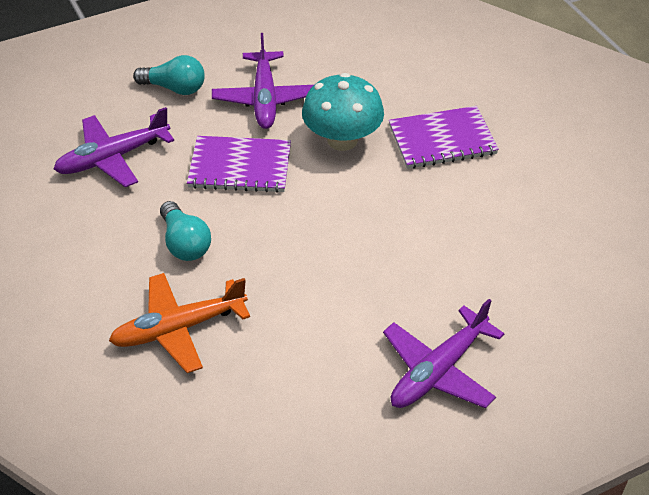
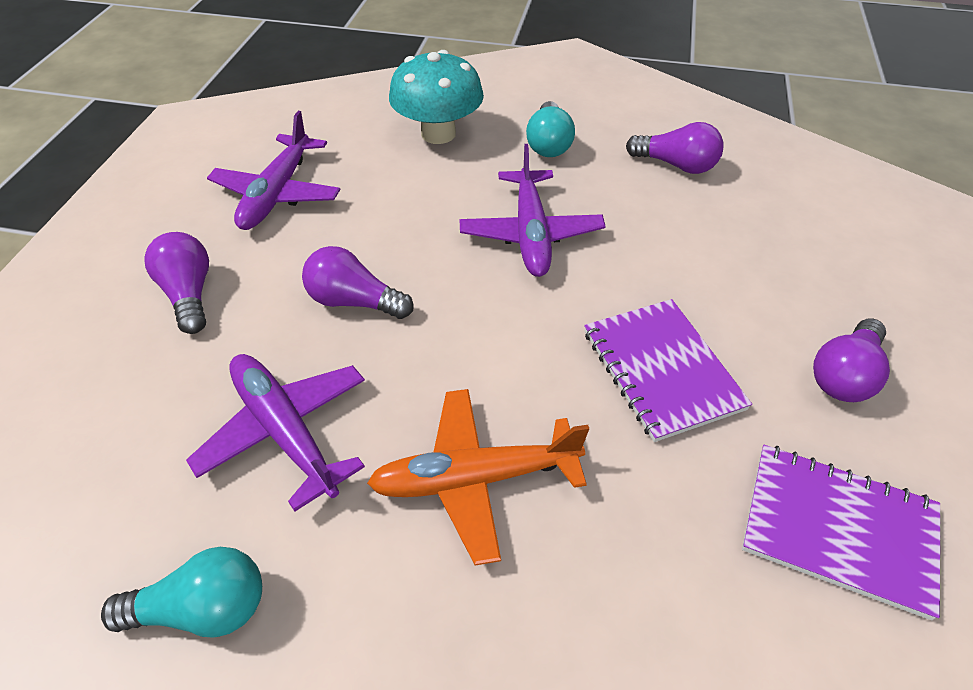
purple light bulb: 0 -> 4

